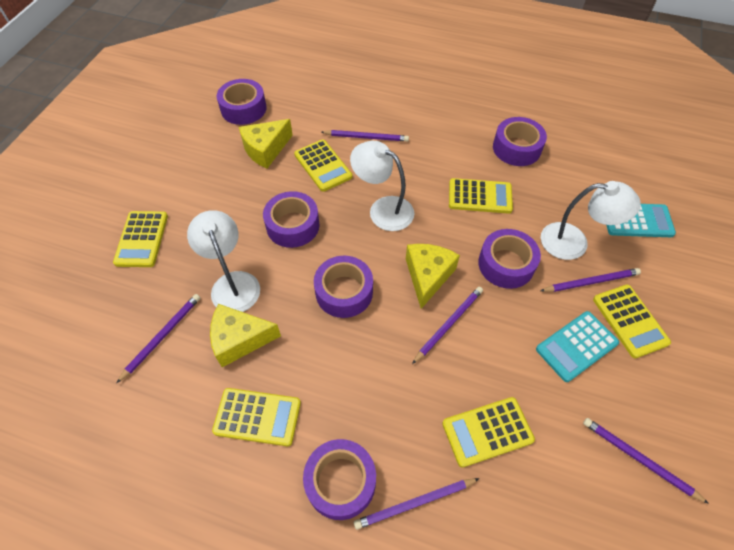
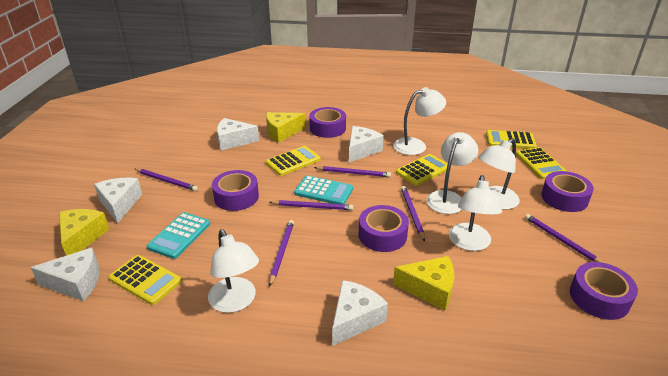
purple tape: 6 -> 5
white cheese: 0 -> 5
white lamp: 3 -> 5
yellow calculator: 6 -> 5

